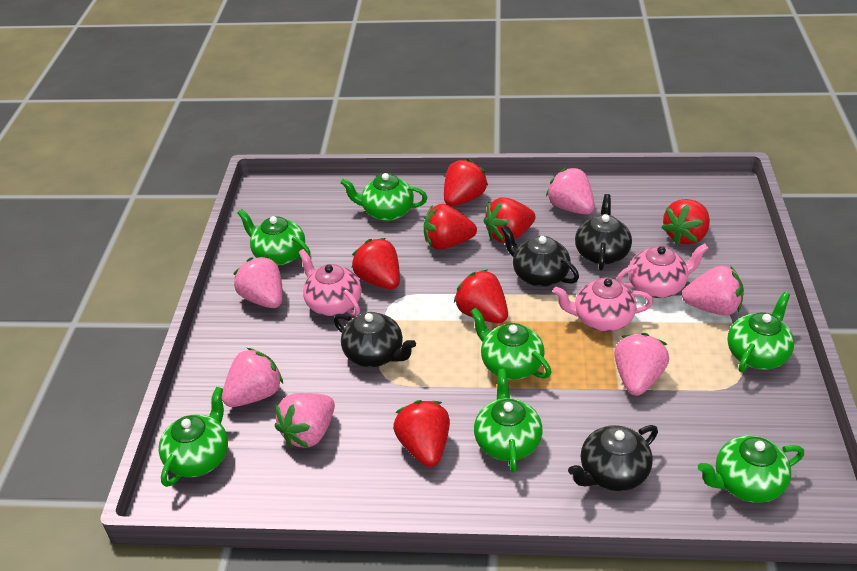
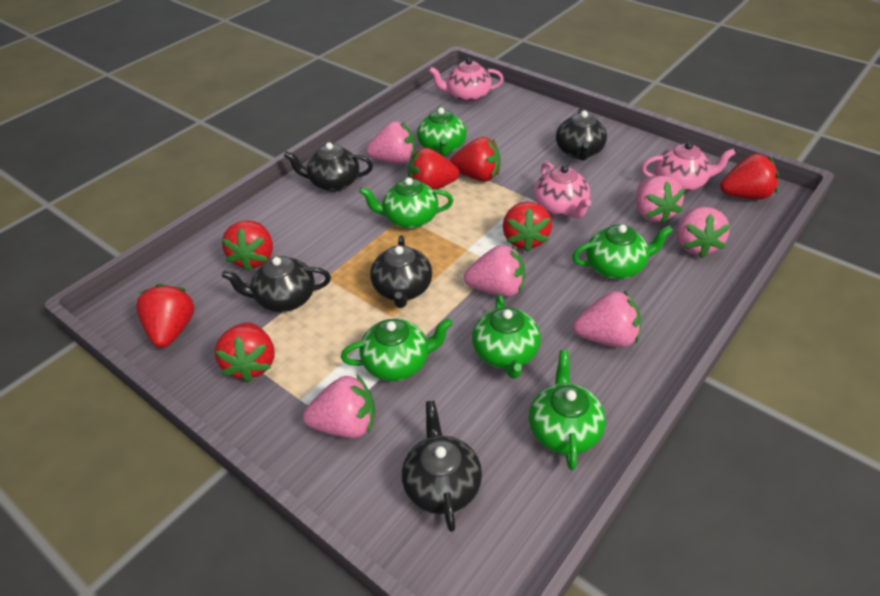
black teapot: 4 -> 5
green teapot: 7 -> 6

